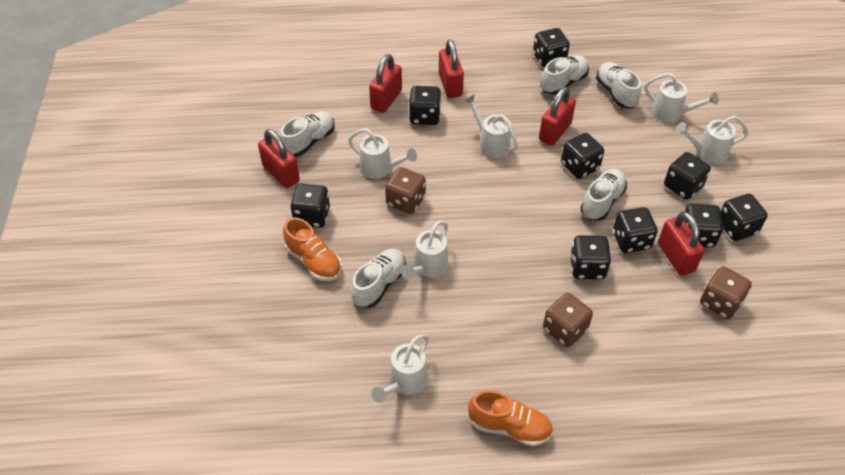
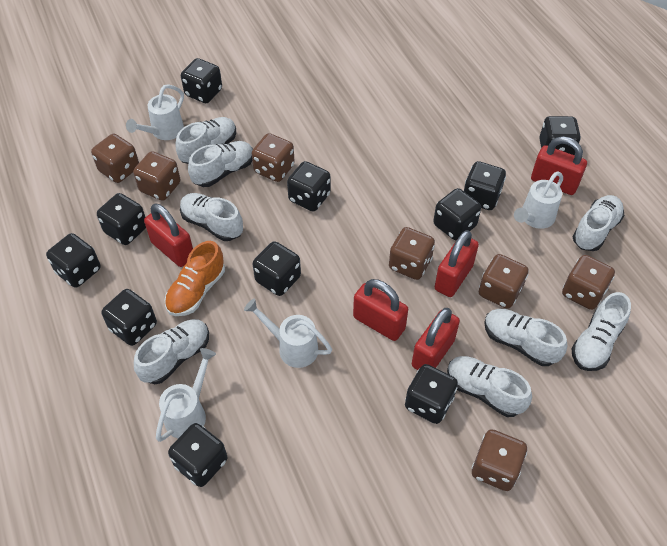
black dice: 9 -> 11
brown dice: 3 -> 7
orange shoe: 2 -> 1
white shoe: 5 -> 8
white watering can: 6 -> 4

